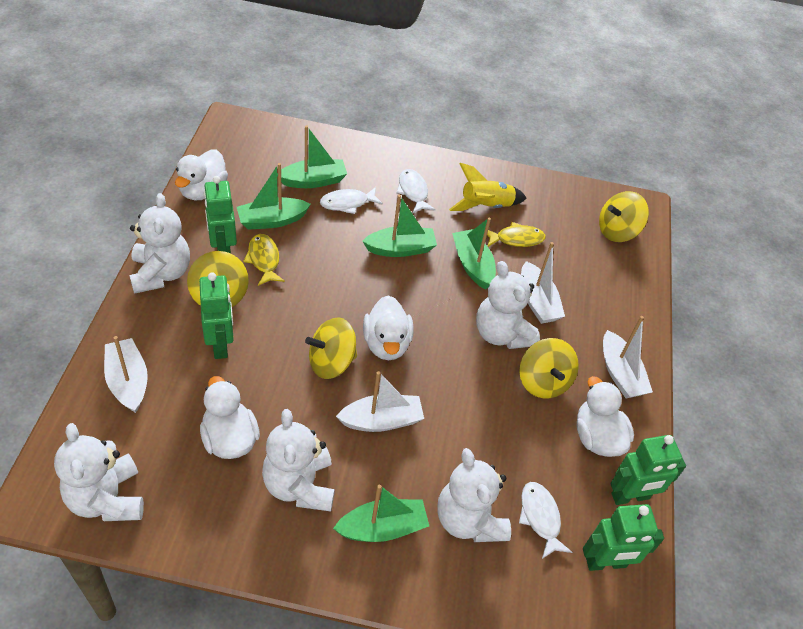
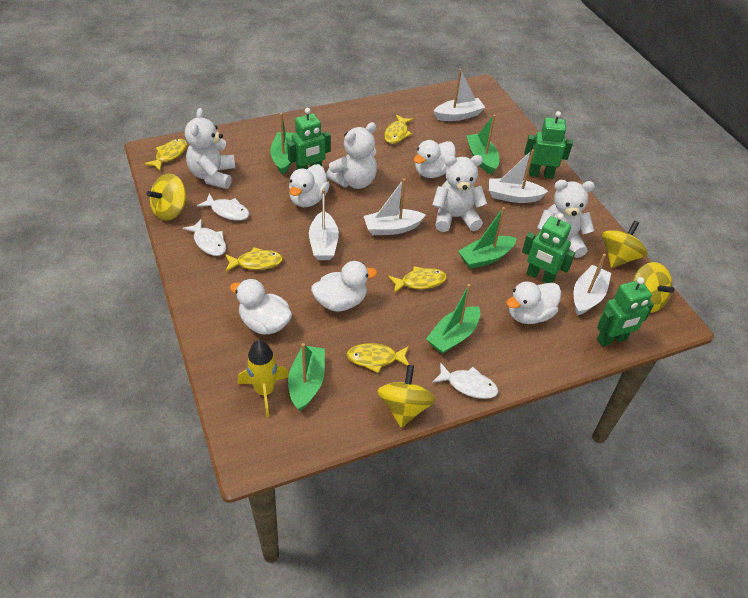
white boat: 4 -> 5
white duck: 4 -> 5
white teddy bear: 5 -> 4
yellow fish: 2 -> 5

